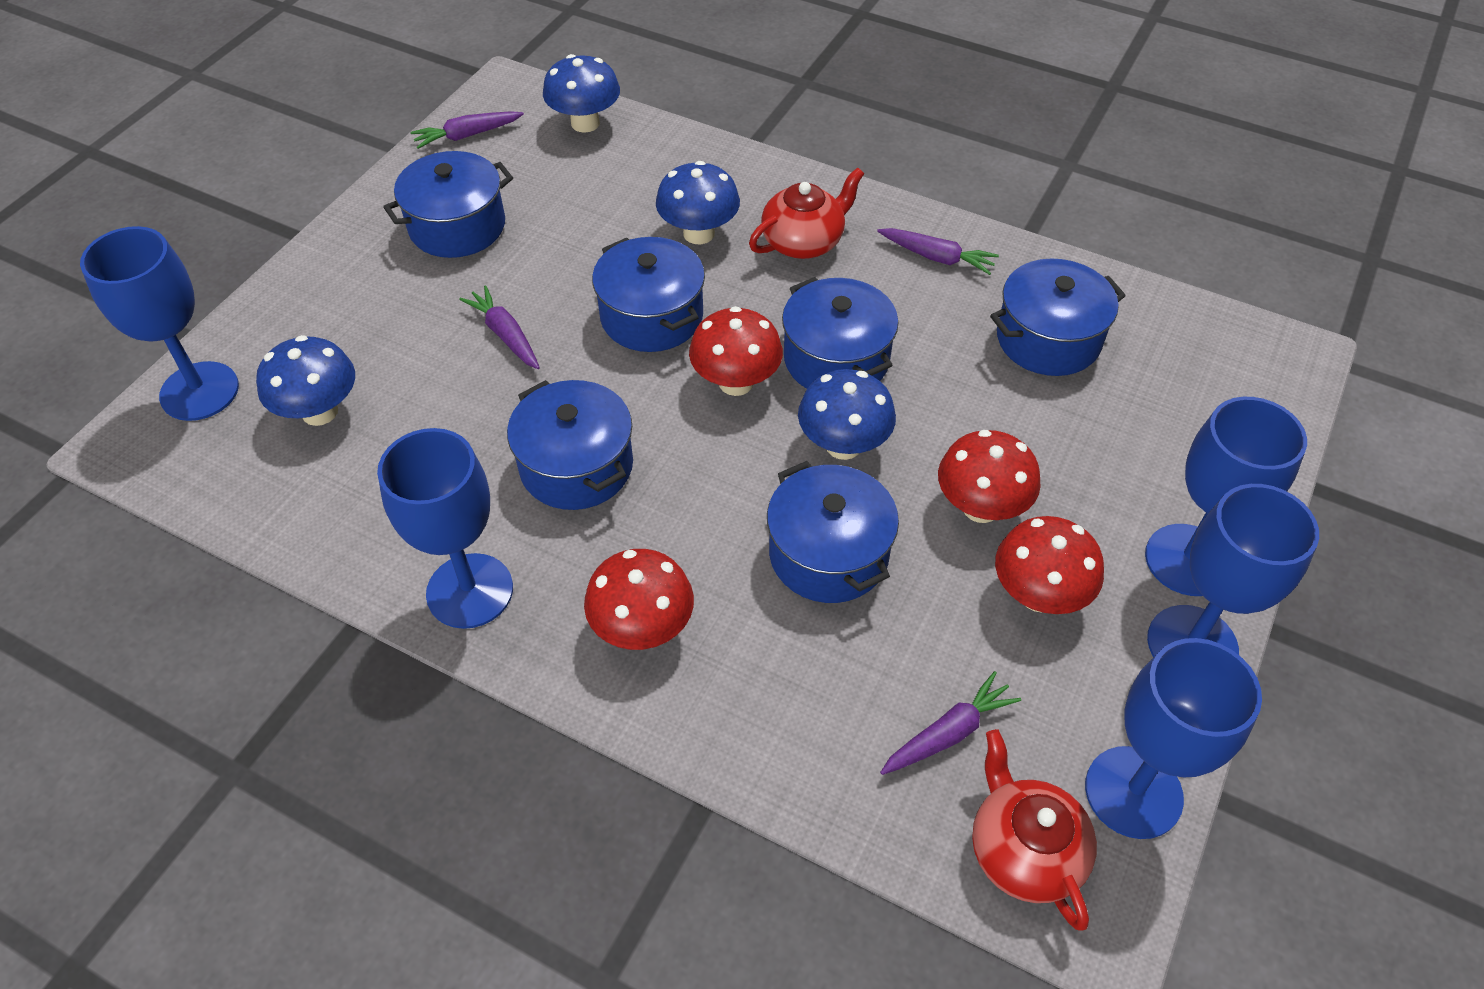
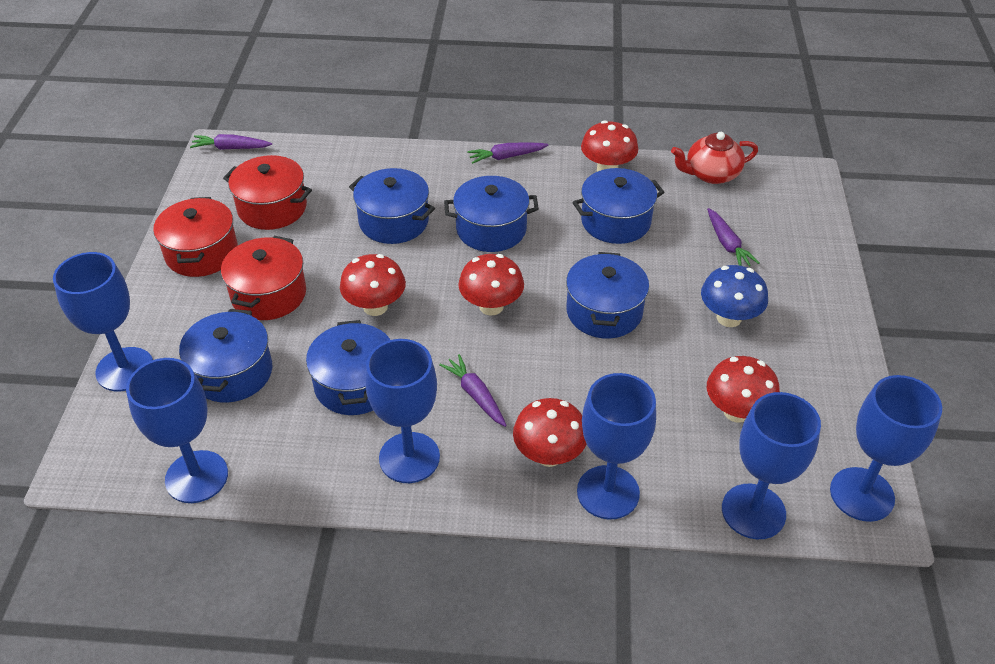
blue goblet: 5 -> 6
blue mushroom: 4 -> 1
red mushroom: 4 -> 5
red pot: 0 -> 3
red teapot: 2 -> 1

